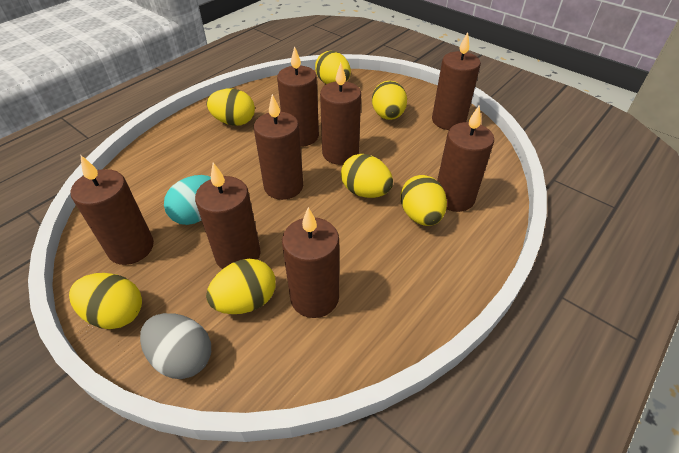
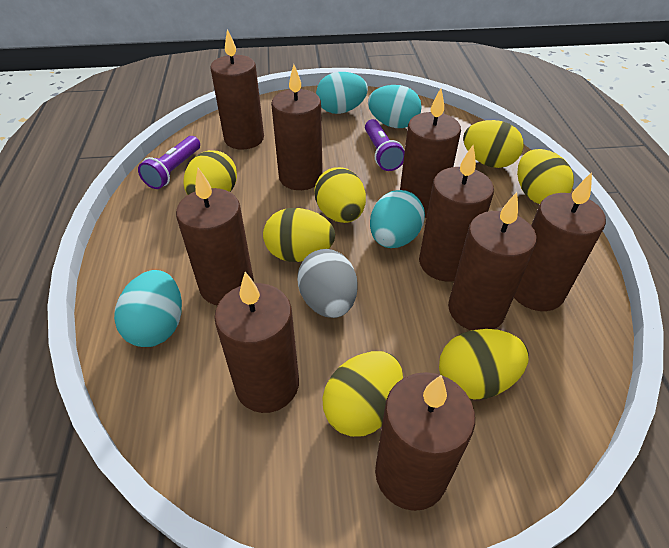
brown candle: 8 -> 9
purple flashlight: 0 -> 2
turquoise egg: 1 -> 4

